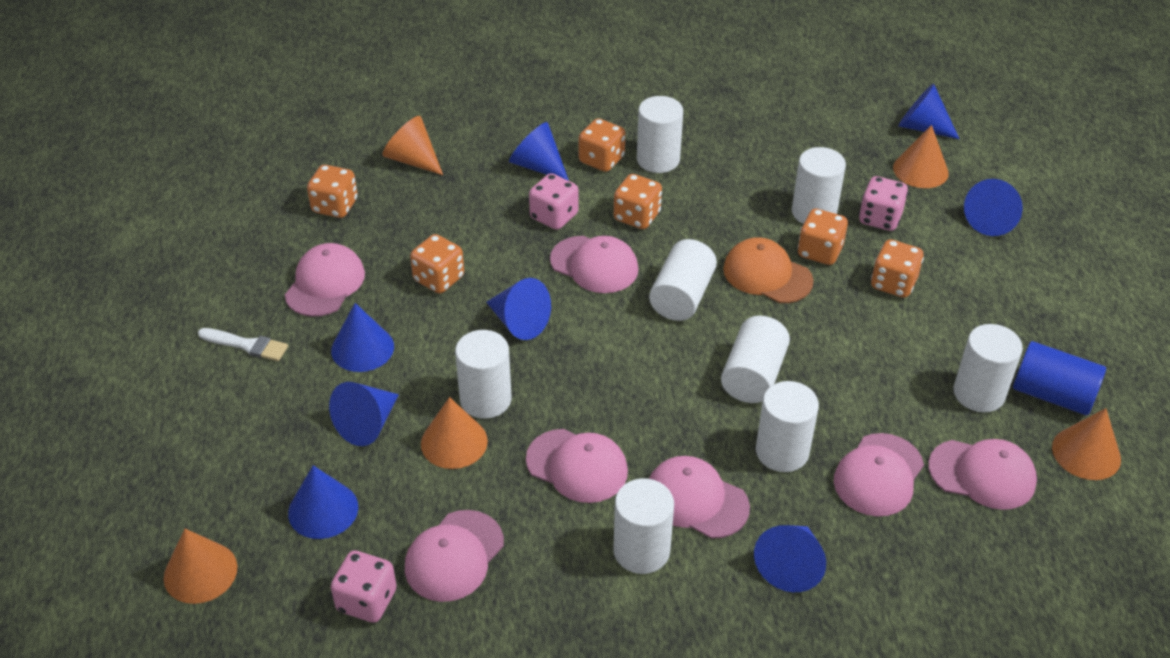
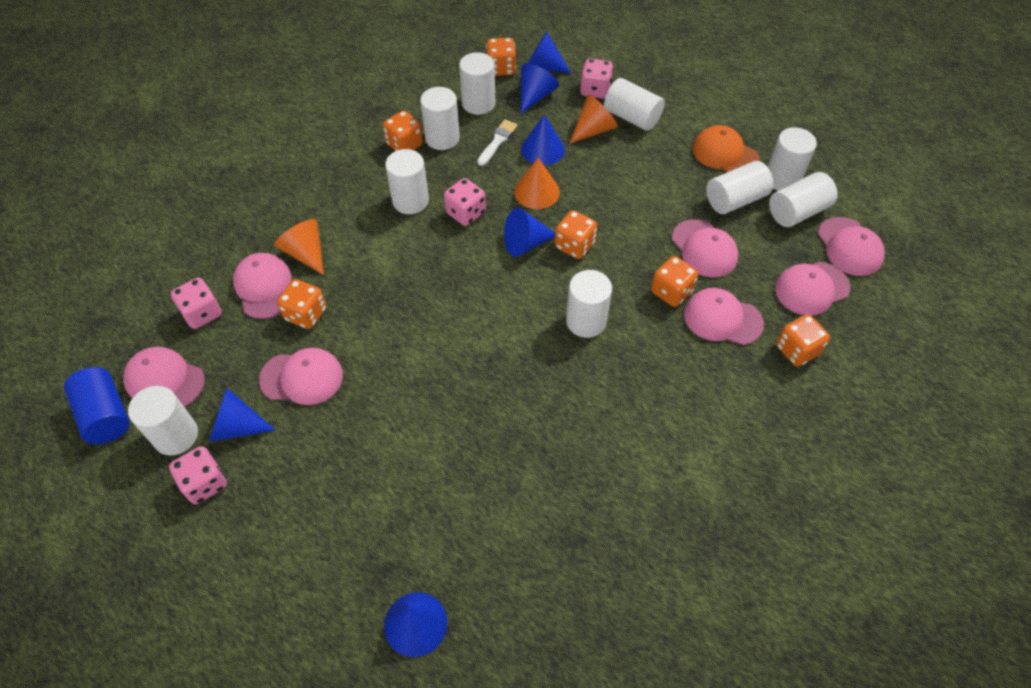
blue cone: 8 -> 6
orange cone: 5 -> 3
pink dice: 3 -> 4
white cylinder: 8 -> 9

